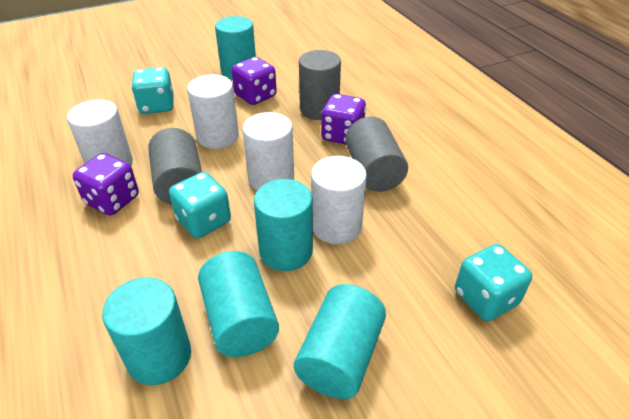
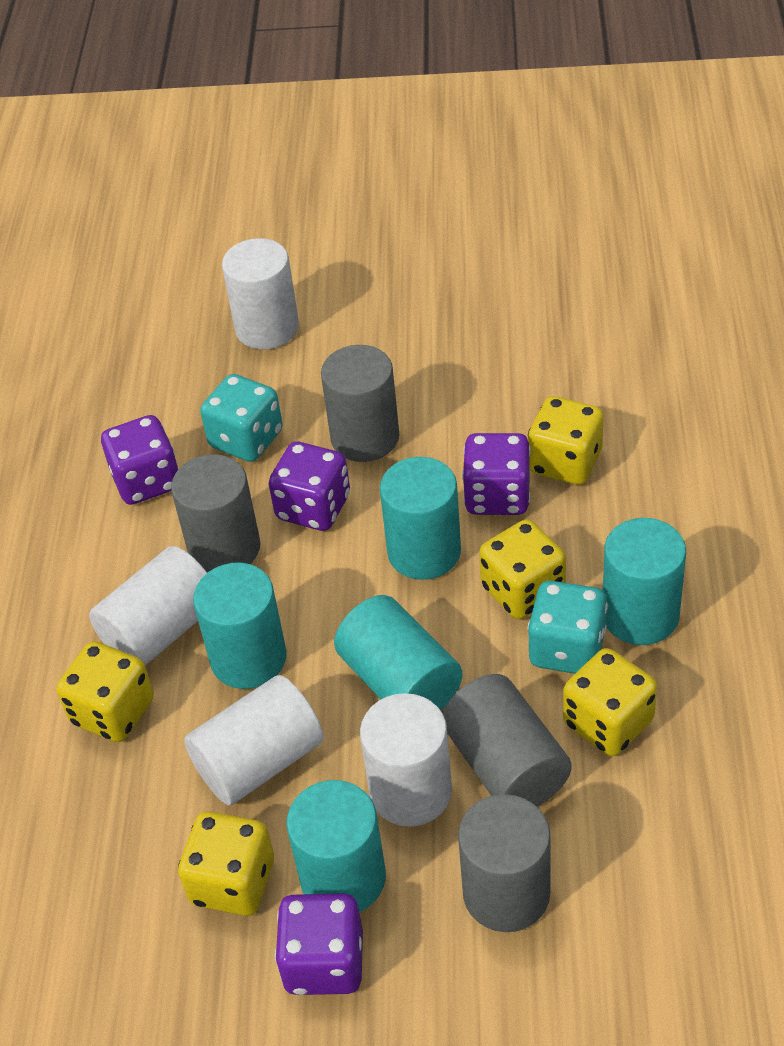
grey cylinder: 3 -> 4
purple dice: 3 -> 4
turquoise dice: 3 -> 2
yellow dice: 0 -> 5

